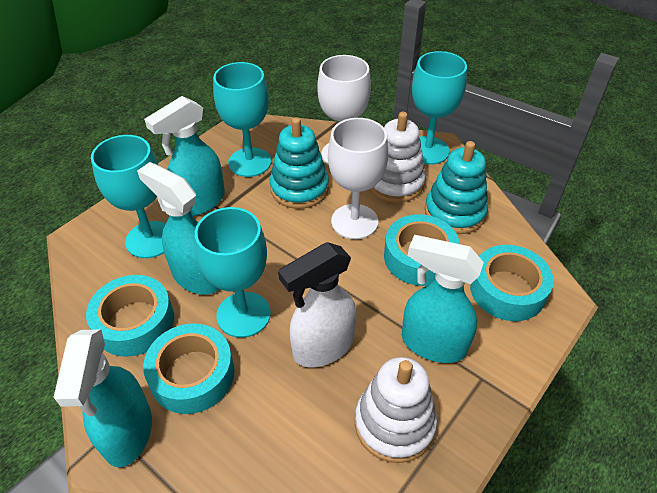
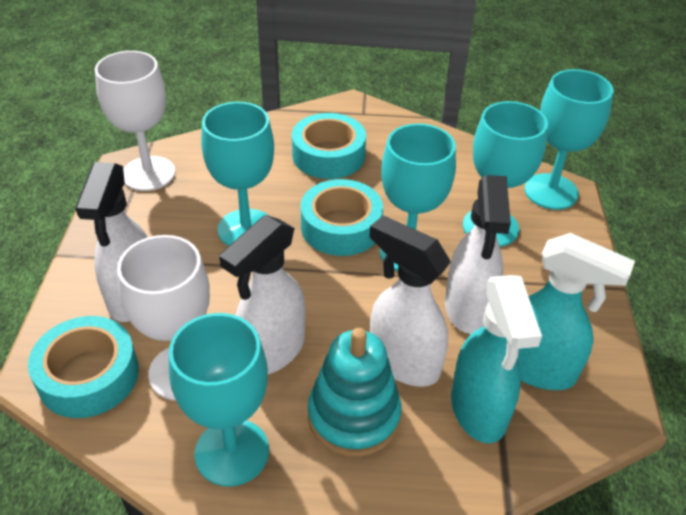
turquoise goblet: 4 -> 5
turquoise spray bottle: 4 -> 2
turquoise stacking toy: 2 -> 1
turquoise tape: 4 -> 3
white spray bottle: 1 -> 4
white stacking toy: 2 -> 0

